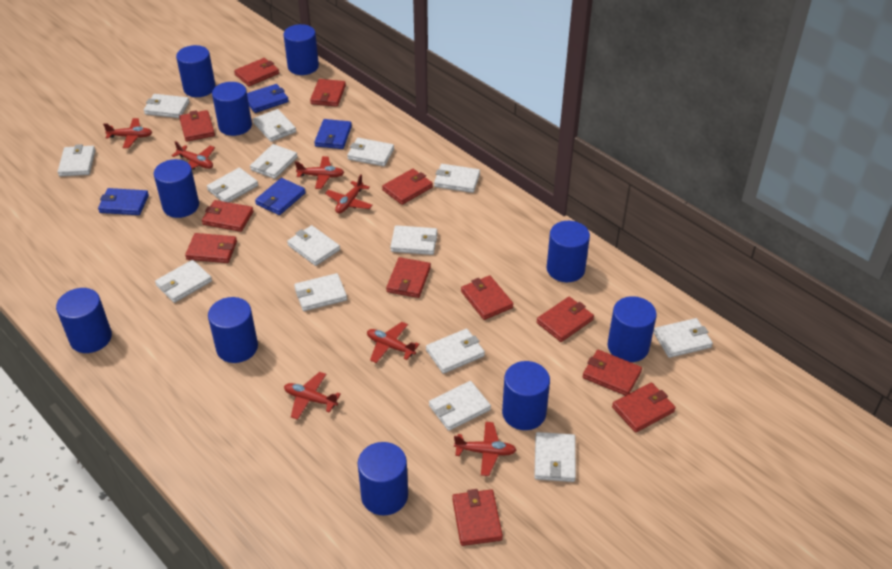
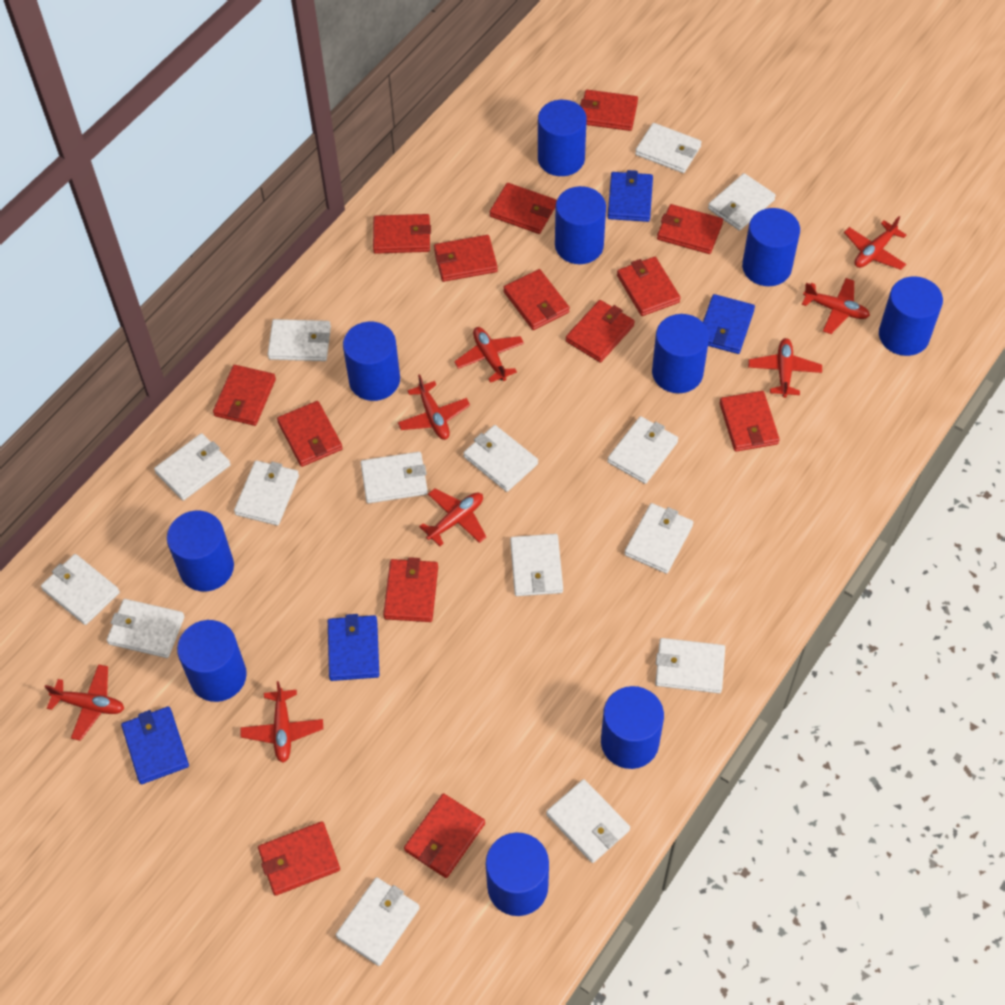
red plane: 7 -> 8
red wallet: 12 -> 14

